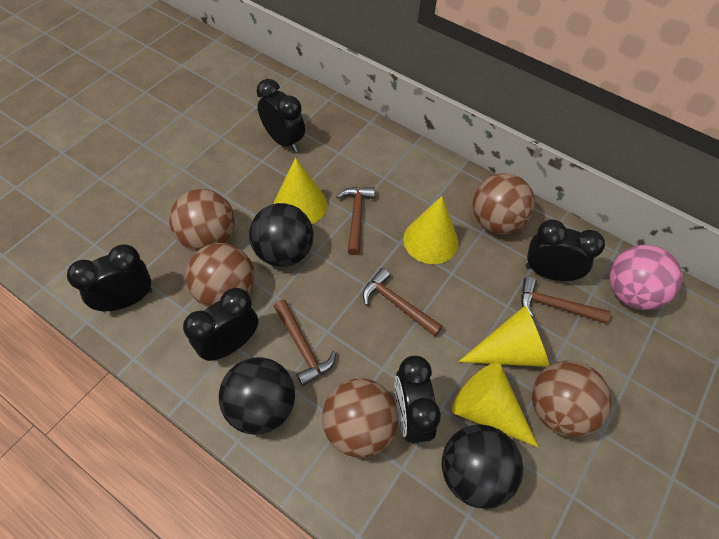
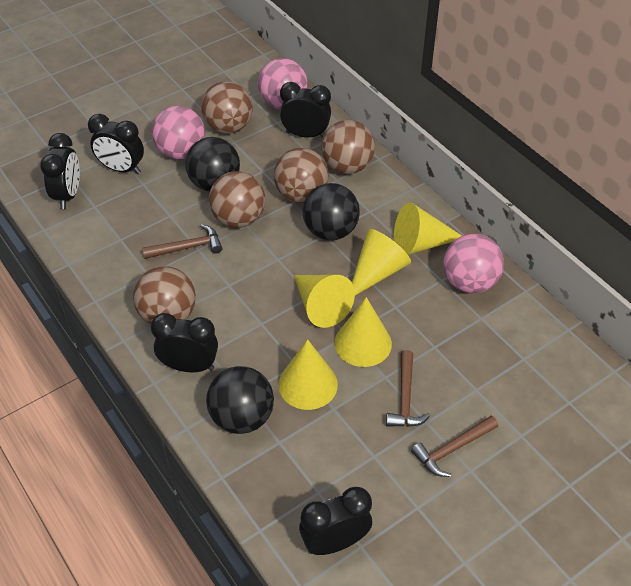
brown hammer: 4 -> 3
pink ball: 1 -> 3
yellow cone: 4 -> 5

